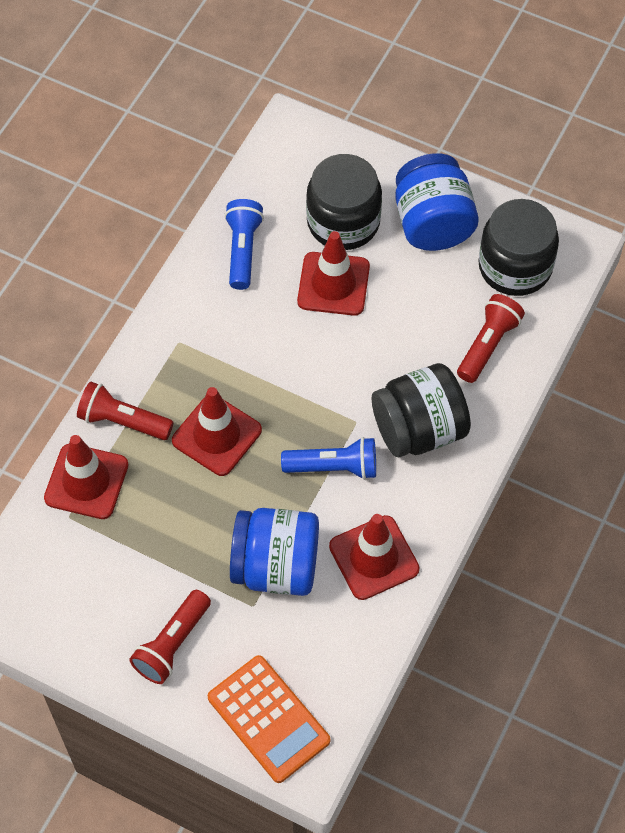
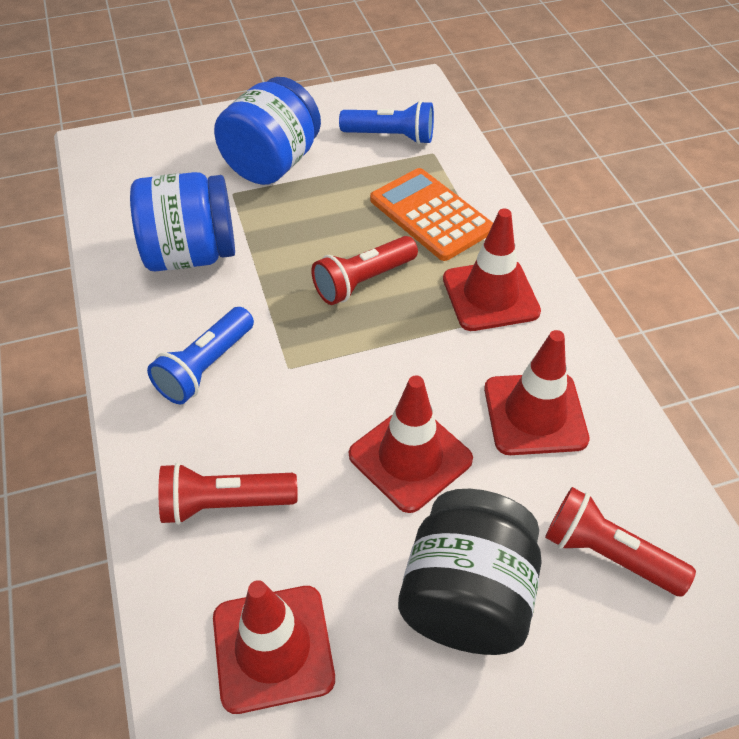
black jar: 3 -> 1

